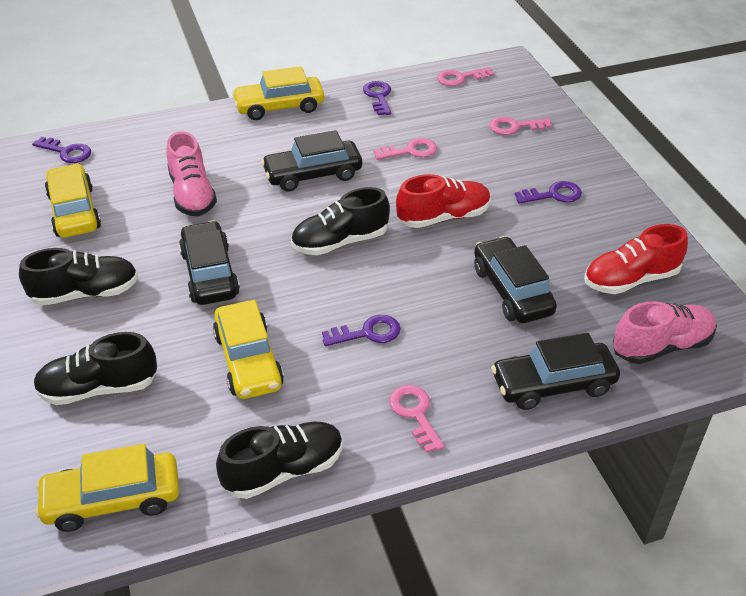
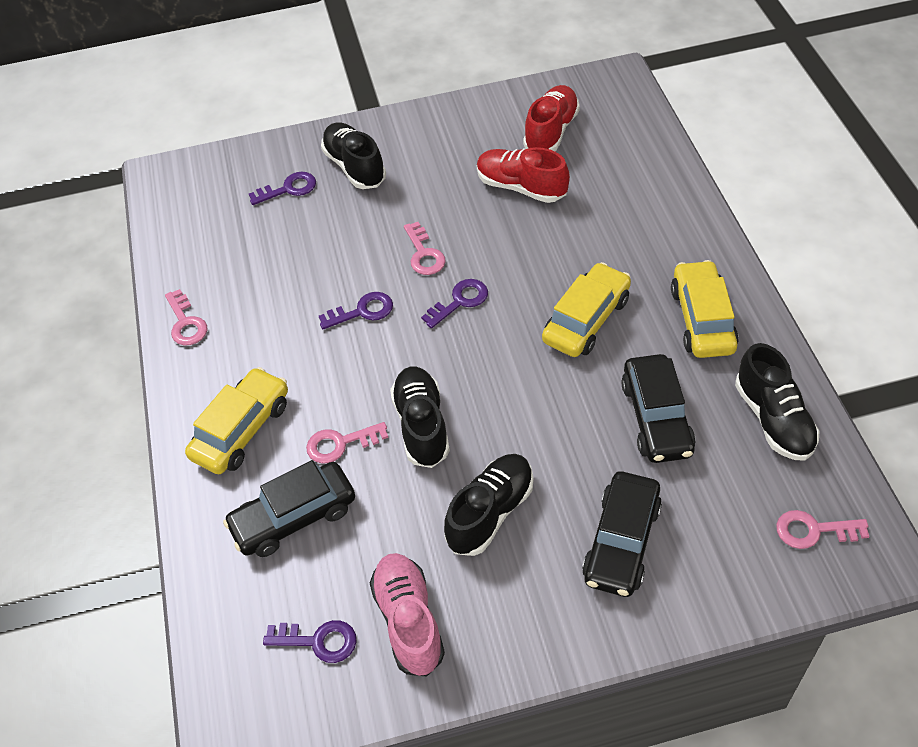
black car: 4 -> 3
pink shoe: 2 -> 1
yellow car: 4 -> 3

